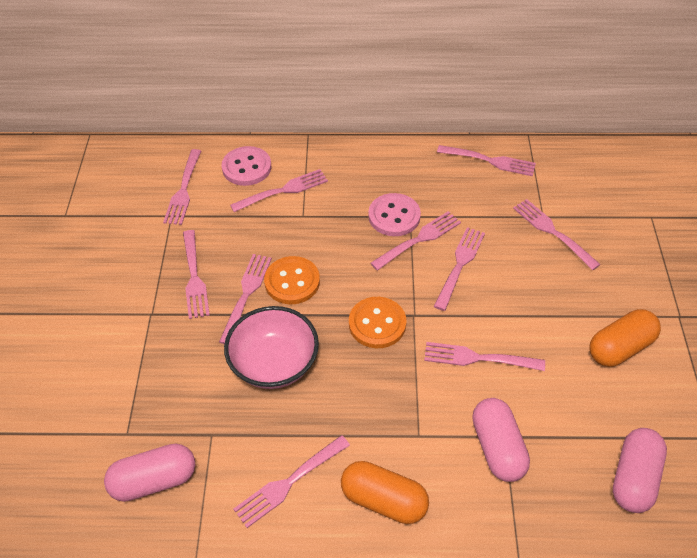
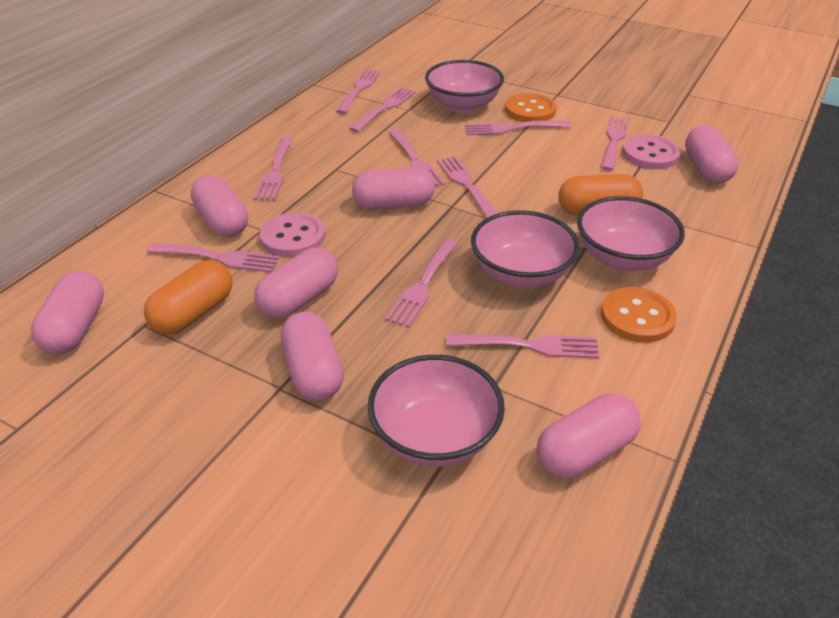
pink bowl: 1 -> 4
pink capsule: 3 -> 7

